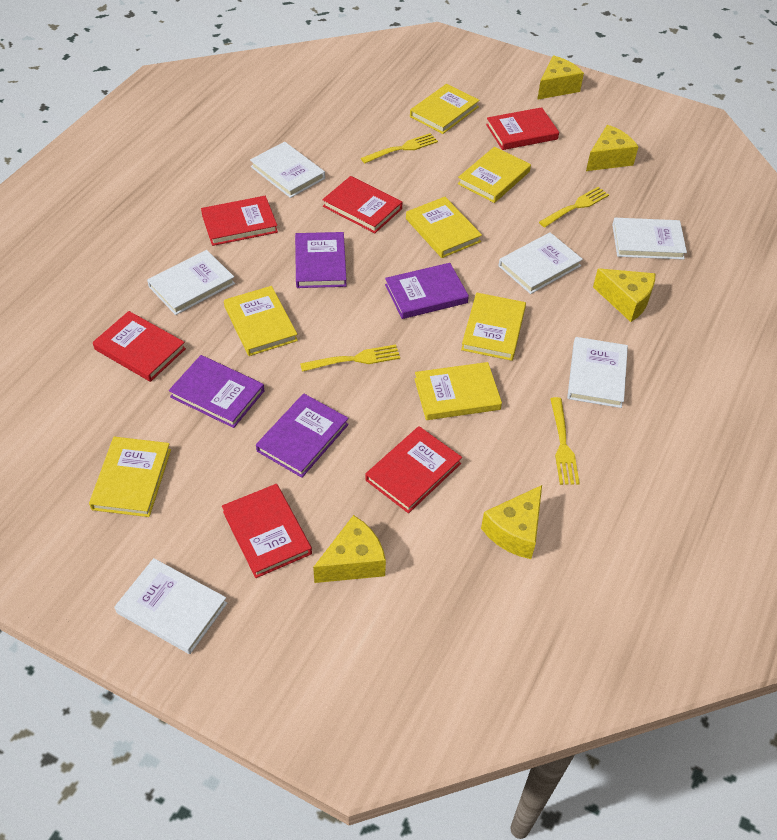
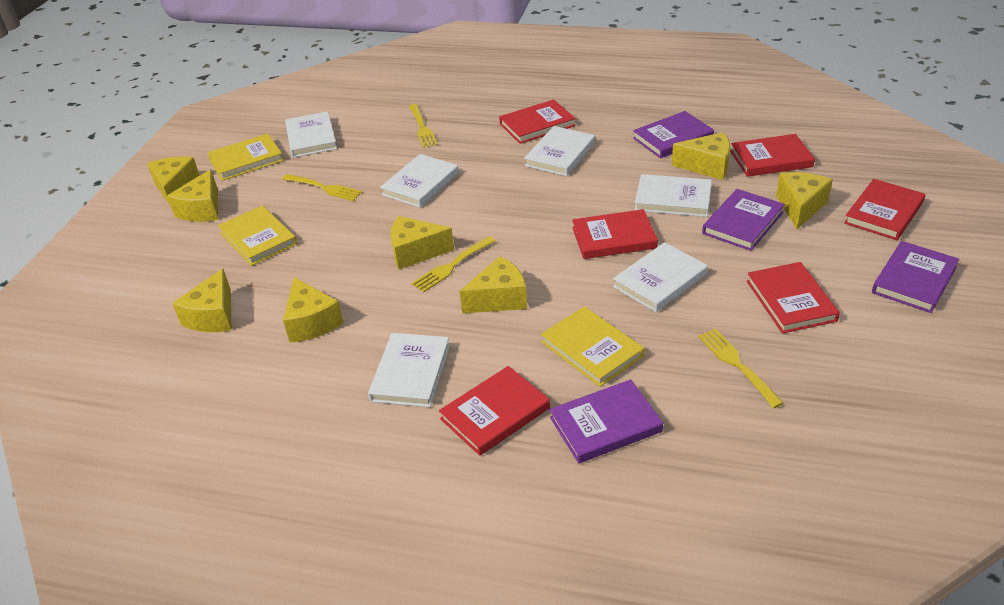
yellow book: 7 -> 3
yellow cheese: 5 -> 8

